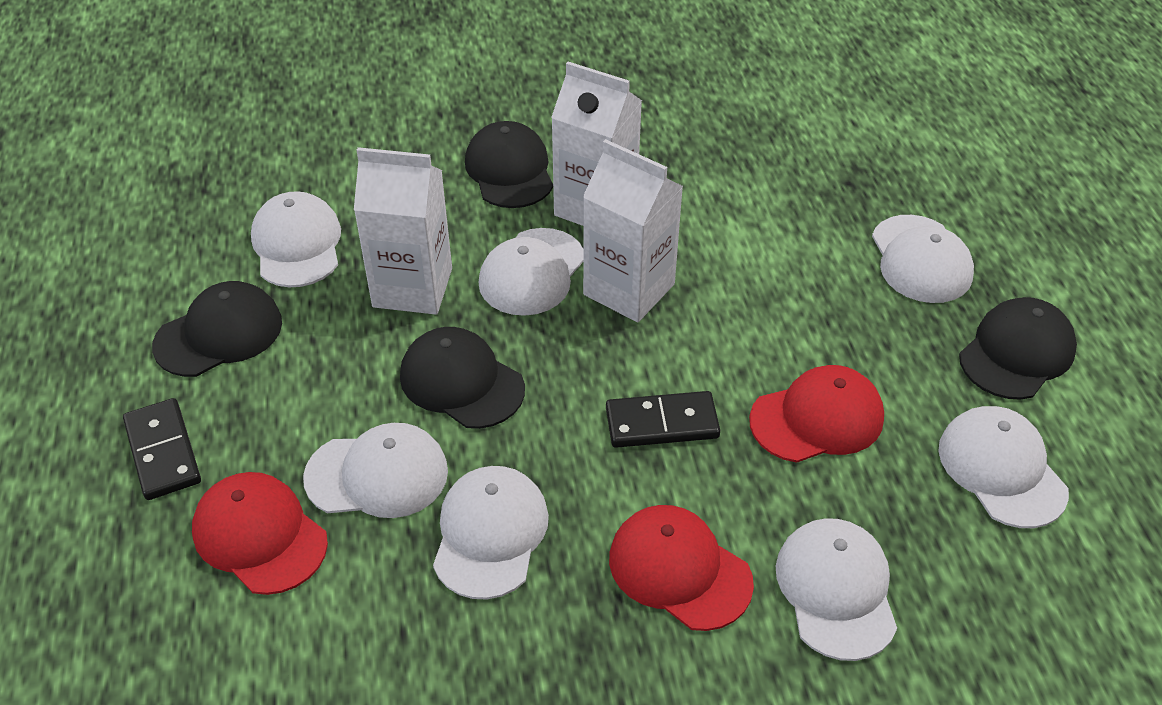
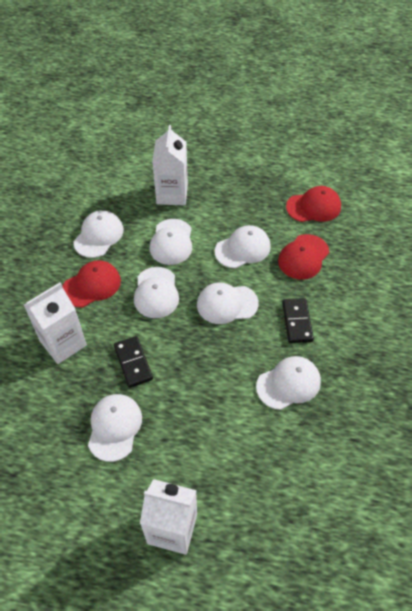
black cap: 4 -> 0

